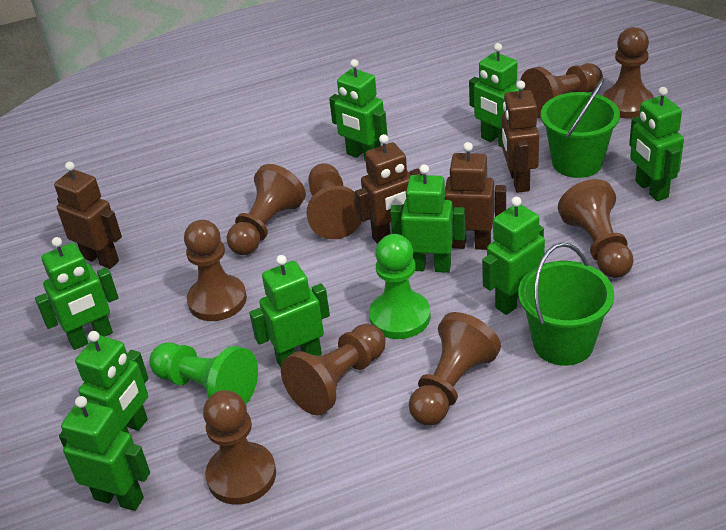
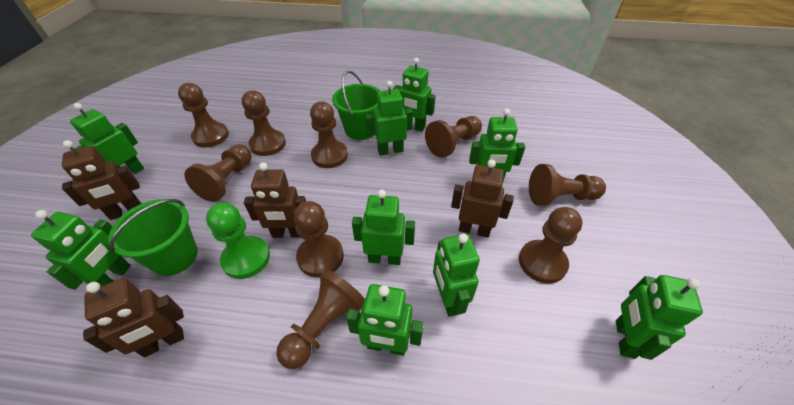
green pawn: 2 -> 1

